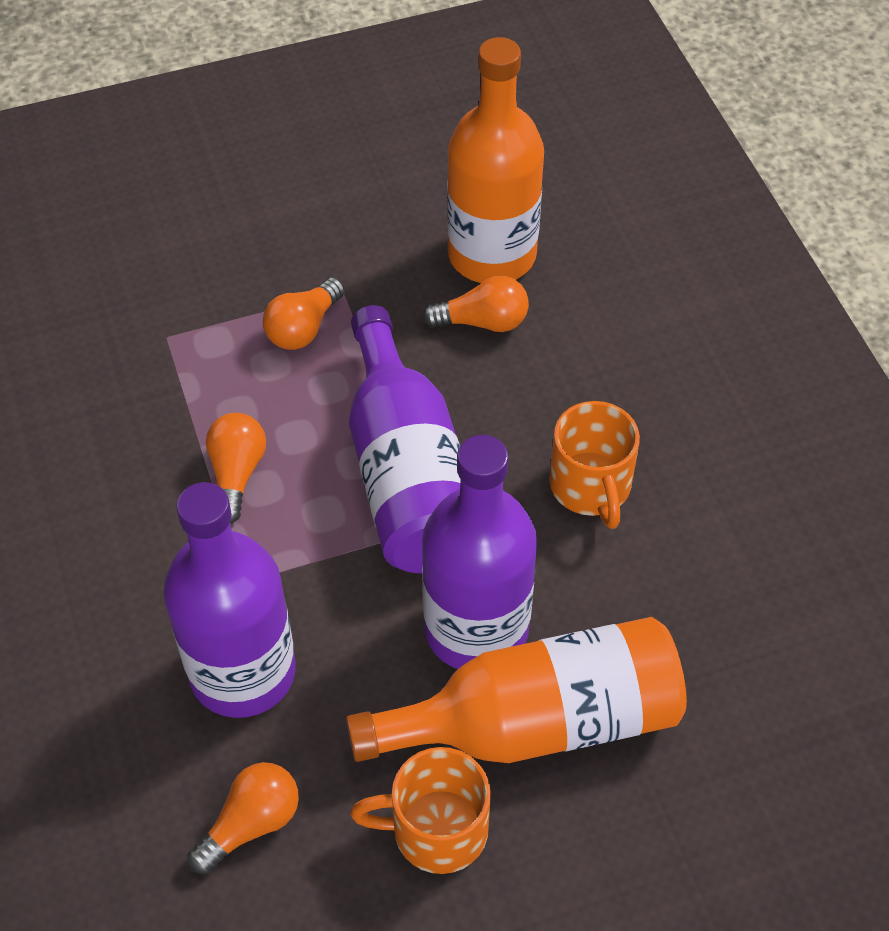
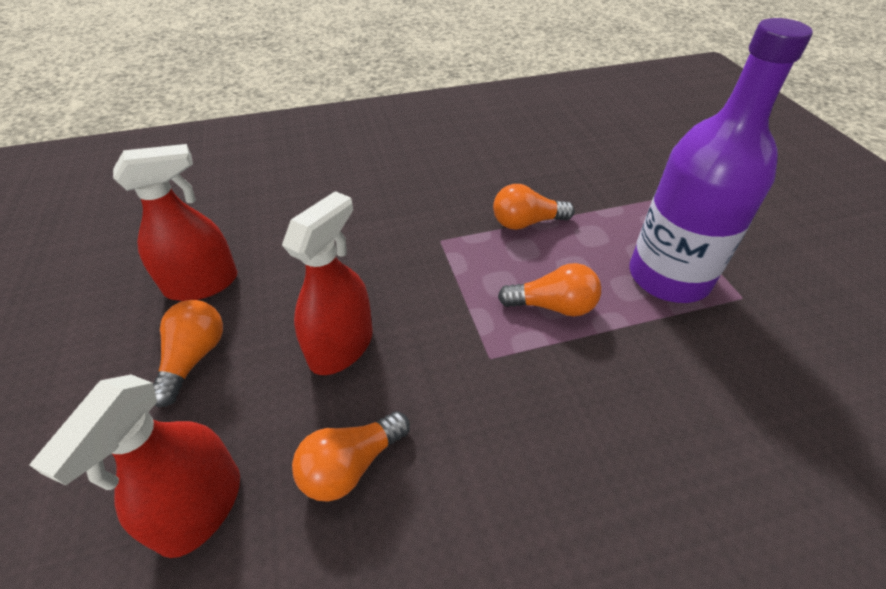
orange bottle: 2 -> 0
orange mug: 2 -> 0
purple bottle: 3 -> 1
red spray bottle: 0 -> 3

